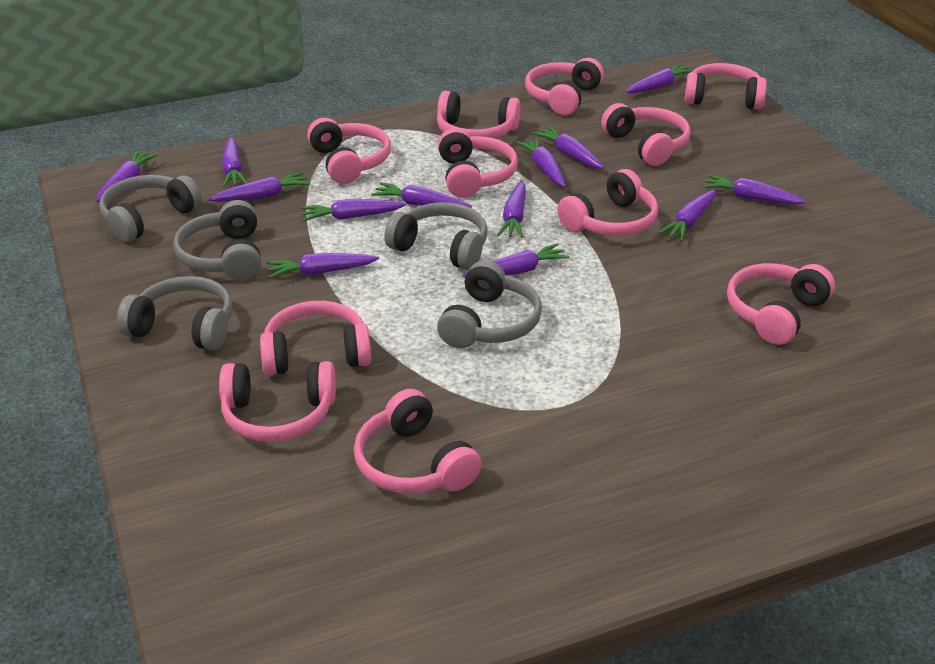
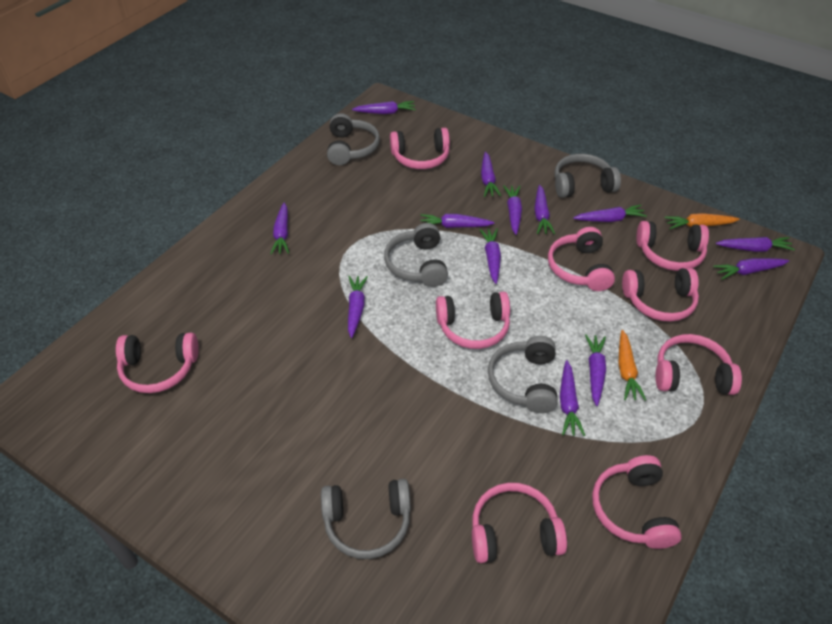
orange carrot: 0 -> 2
pink headphones: 11 -> 9

